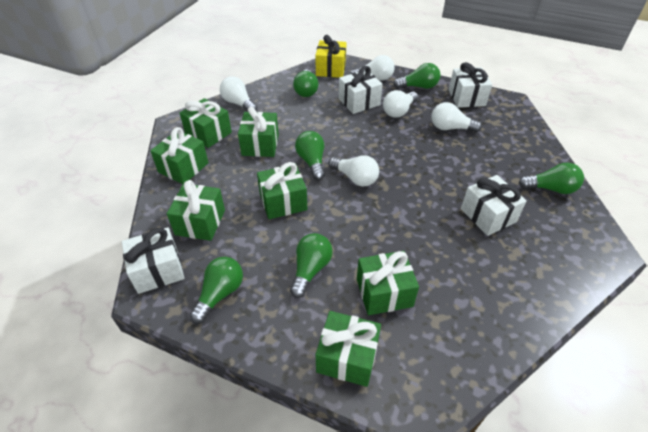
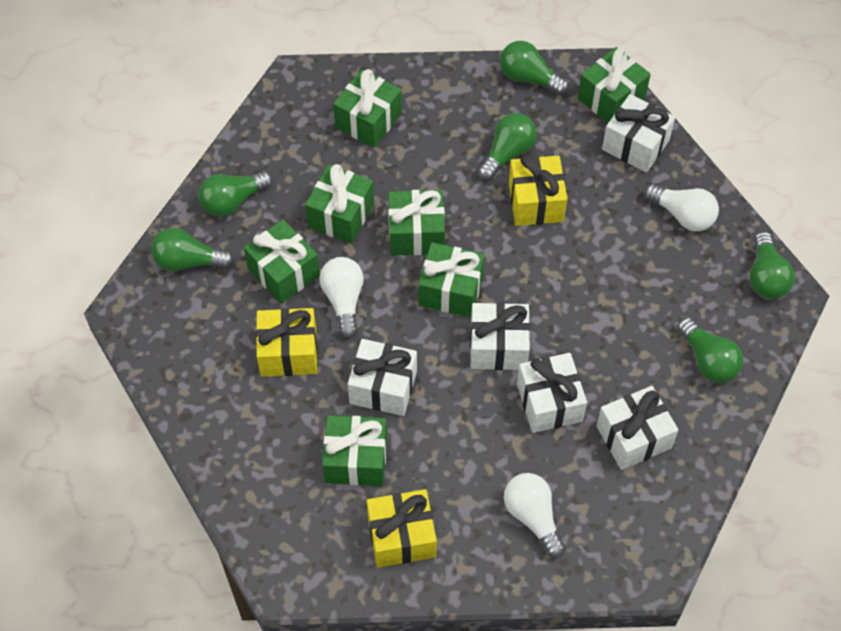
white gift: 4 -> 5
white light bulb: 5 -> 3
yellow gift: 1 -> 3

